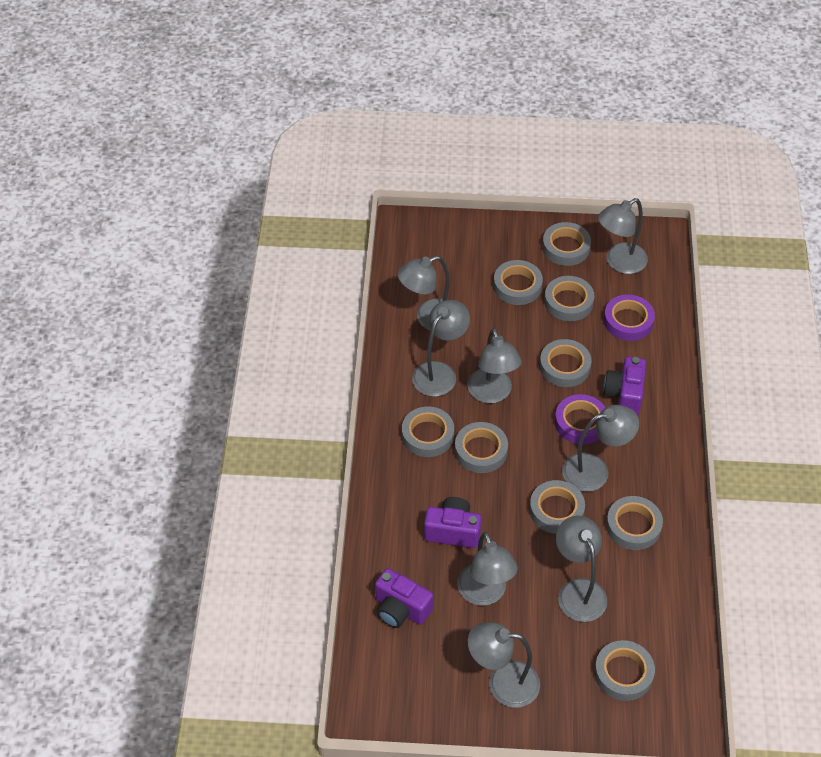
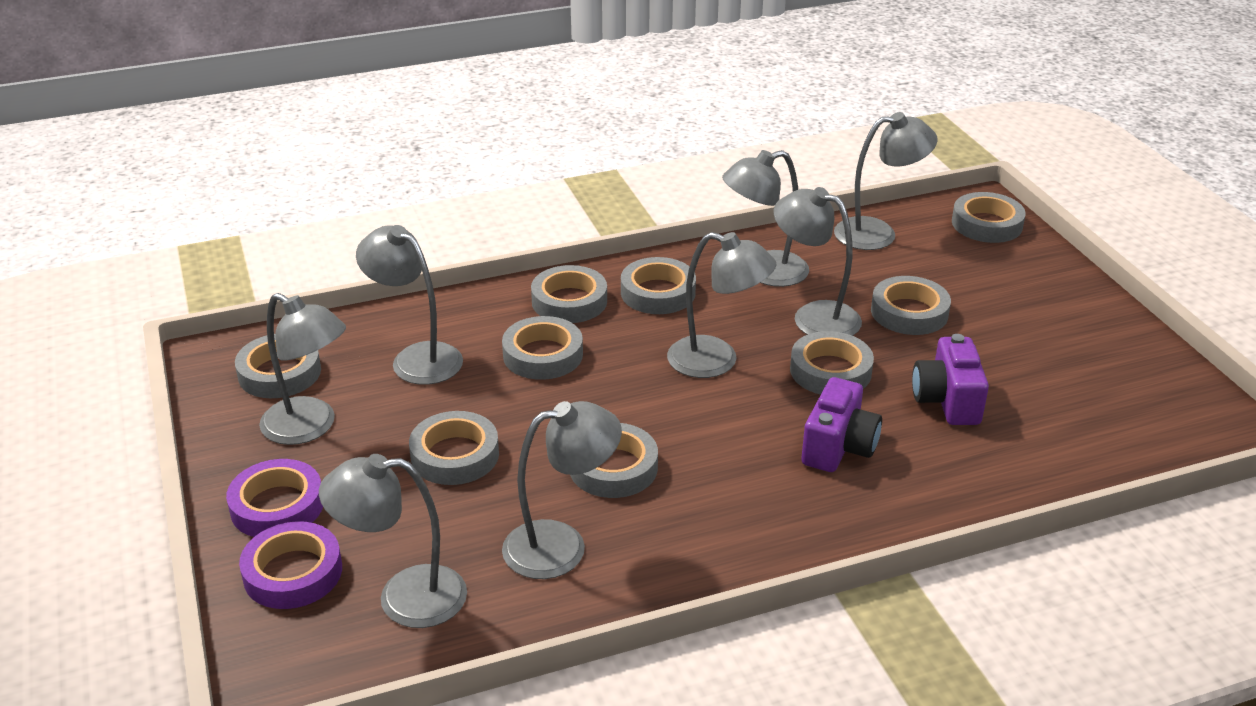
purple camera: 3 -> 2

